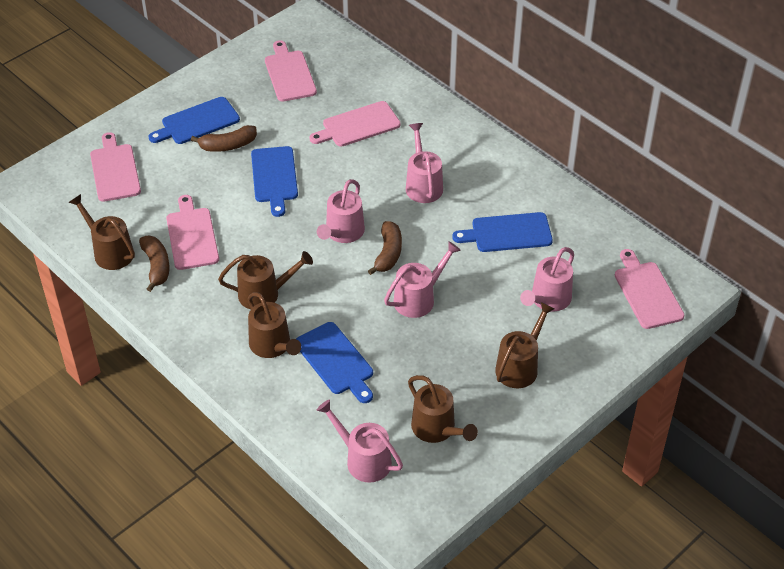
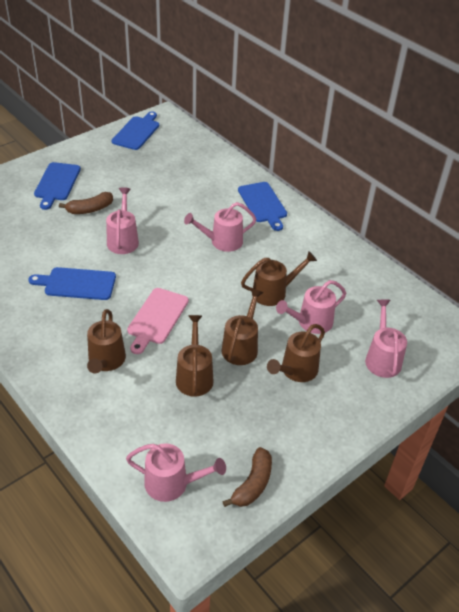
brown banana: 3 -> 2
pink cutting board: 5 -> 1

